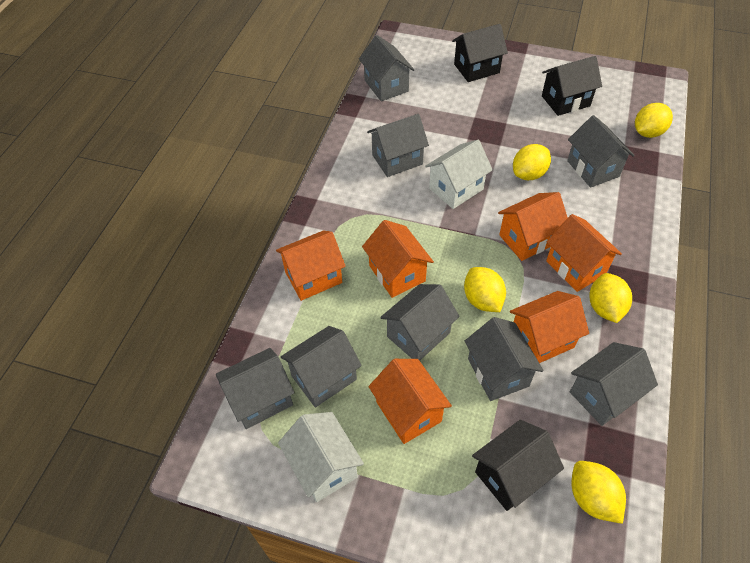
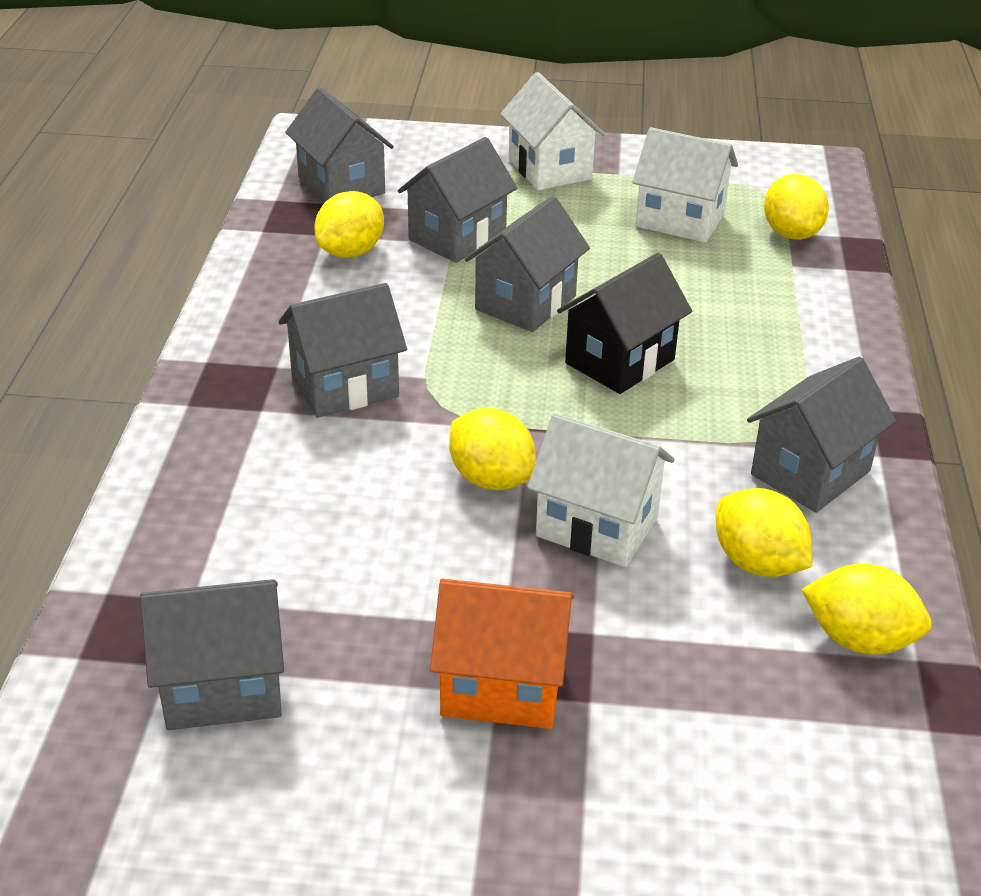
black house: 3 -> 1
grey house: 8 -> 6
orange house: 6 -> 1
white house: 2 -> 3

